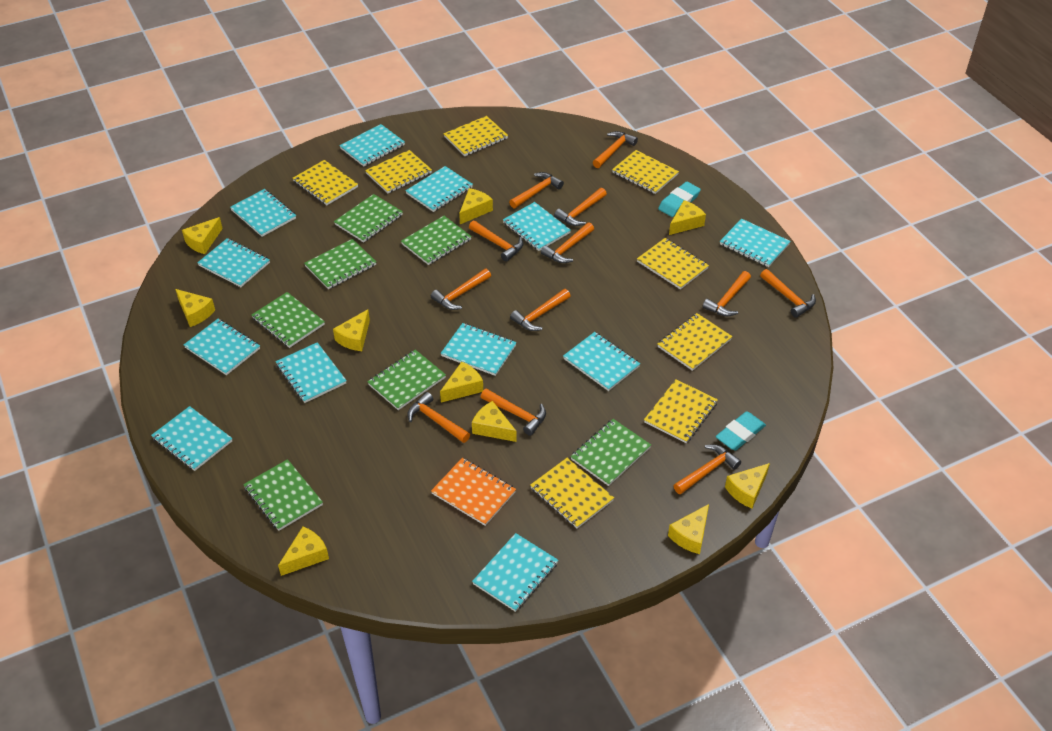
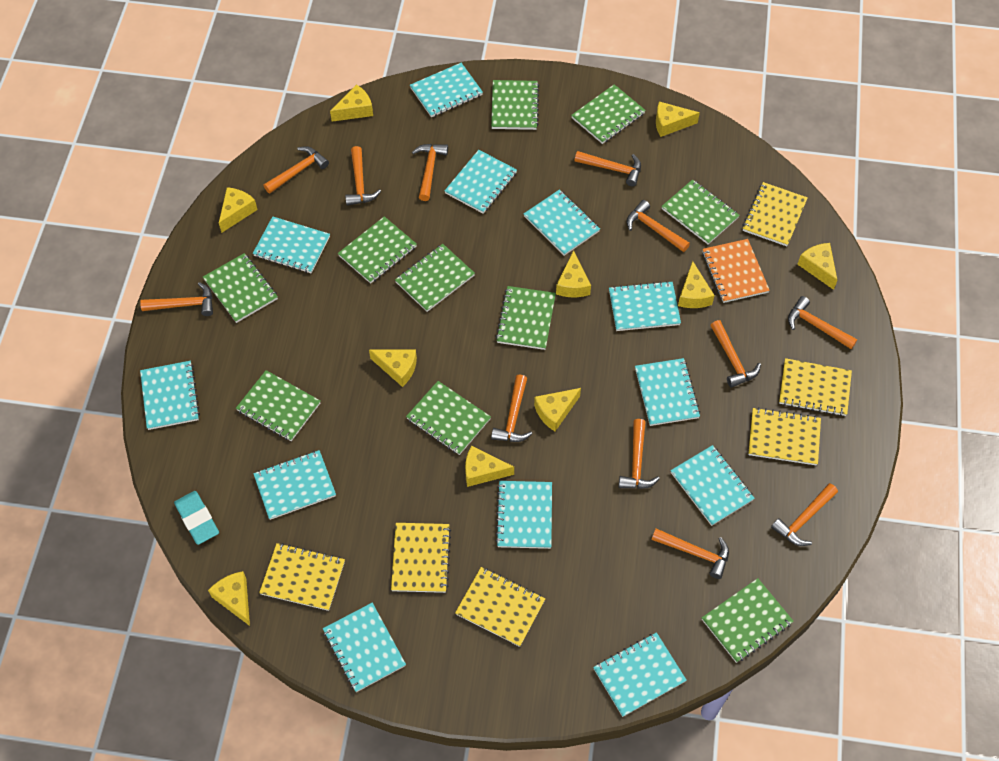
green notebook: 7 -> 10
turquoise eraser: 2 -> 1
yellow notebook: 8 -> 6

